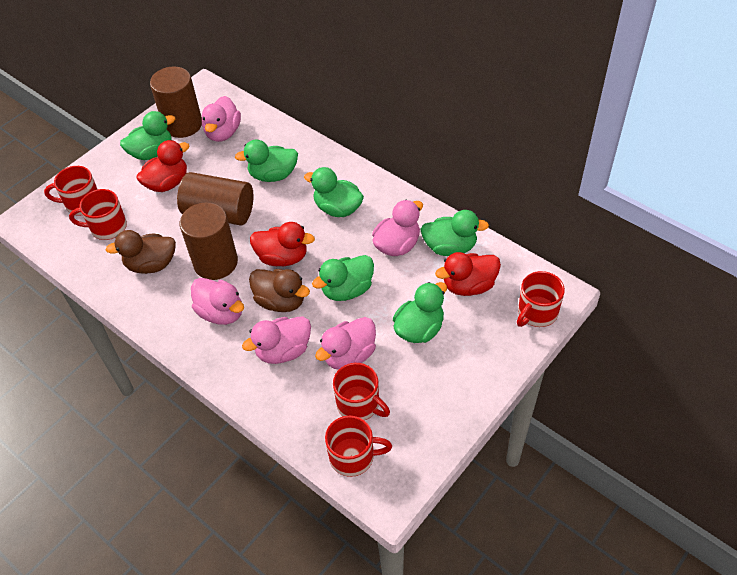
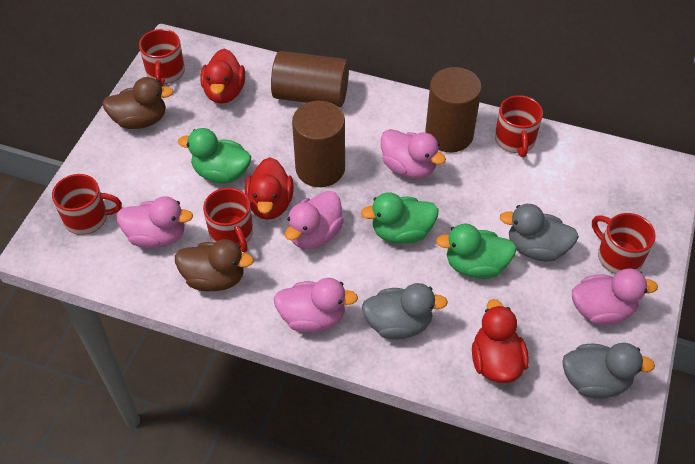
green duck: 6 -> 3
grey duck: 0 -> 3

